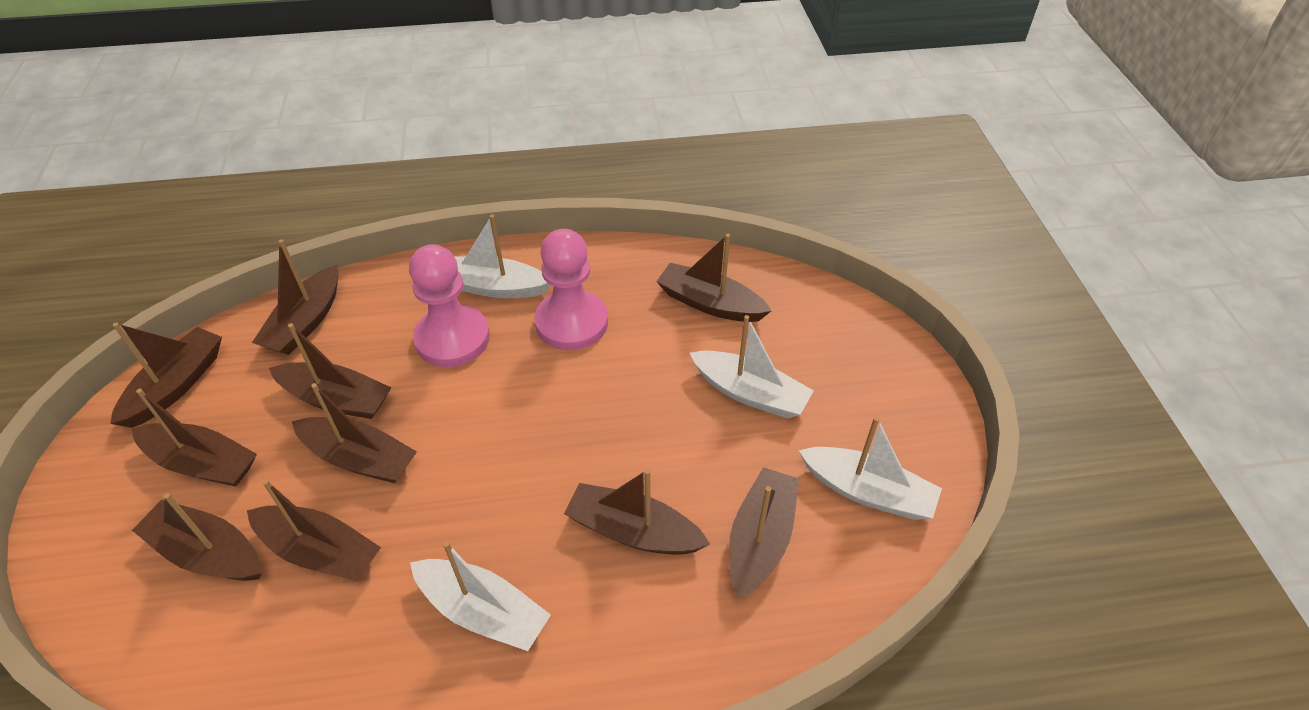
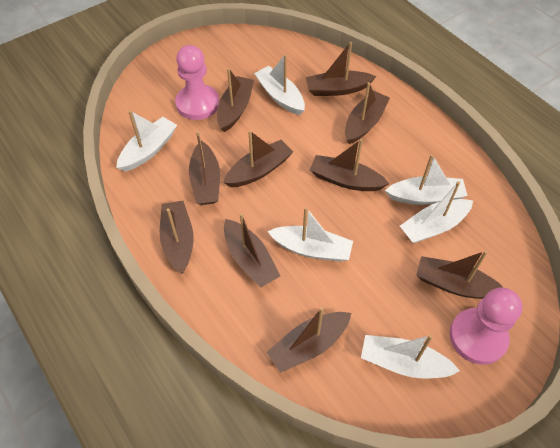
white boat: 4 -> 6

